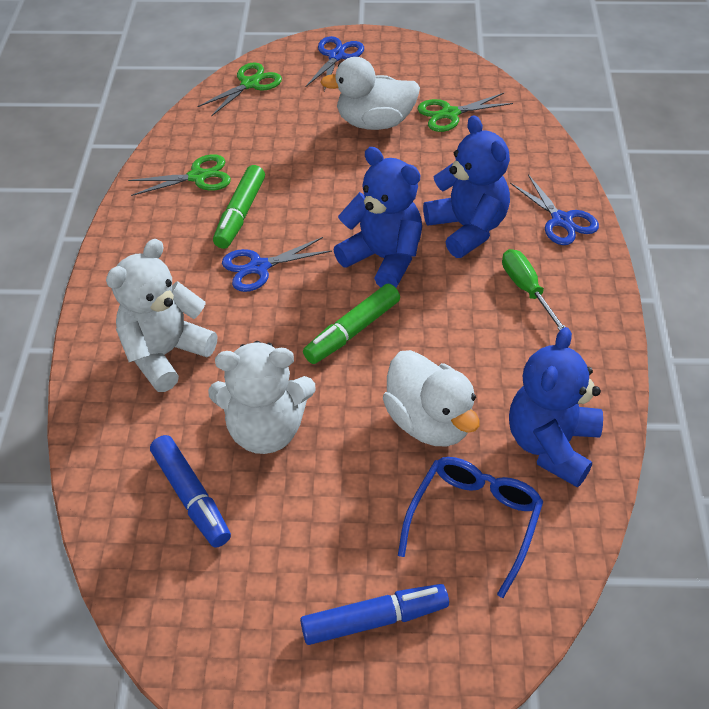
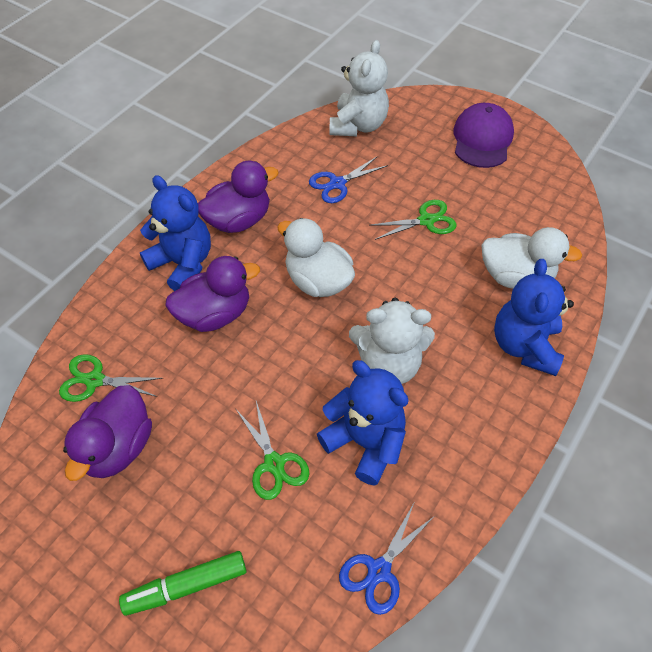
blue glasses: 1 -> 0
blue marker: 2 -> 0
blue scissors: 3 -> 2
green marker: 2 -> 1
green screwdriver: 1 -> 0
purple cap: 0 -> 1
purple duck: 0 -> 3

